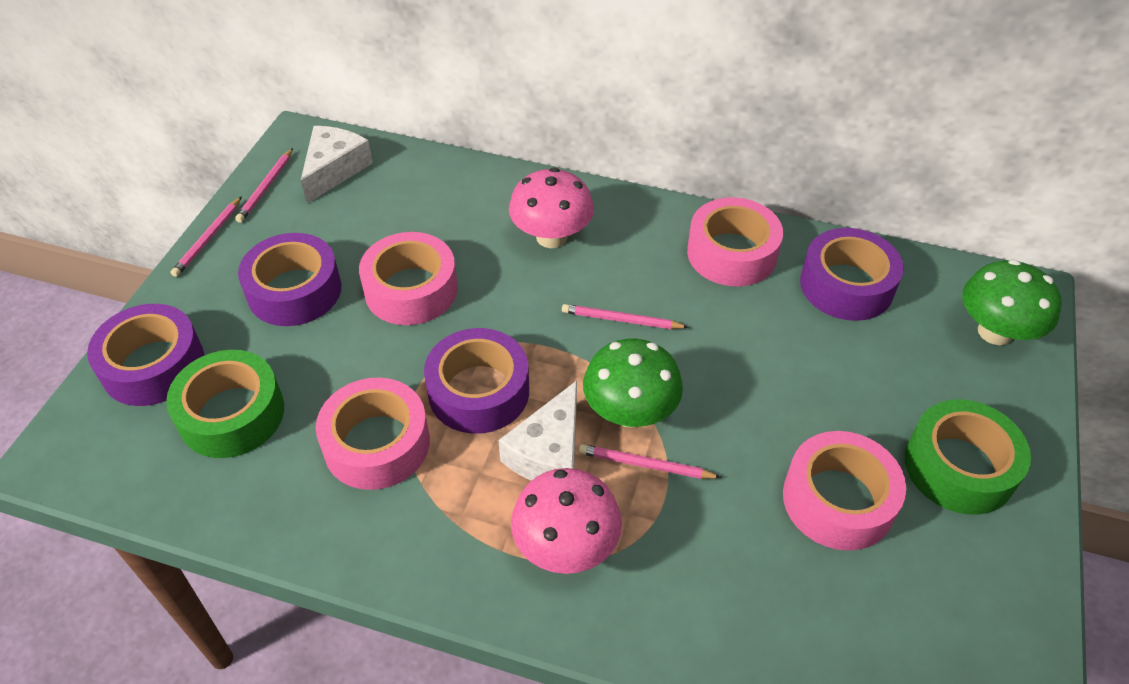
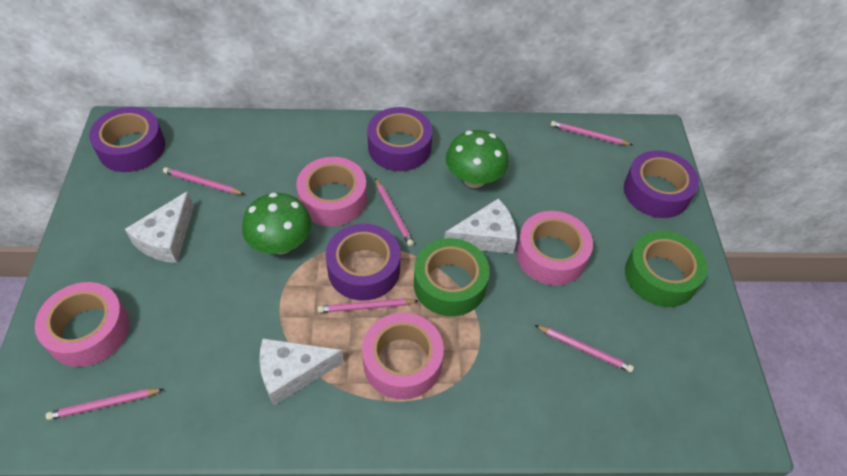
pink mushroom: 2 -> 0
pink pencil: 4 -> 6
white cheese: 2 -> 3

